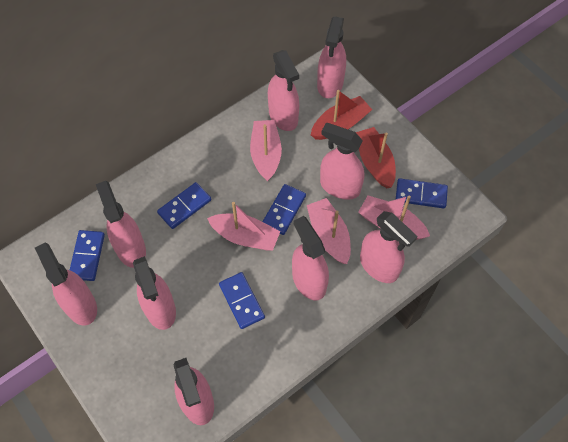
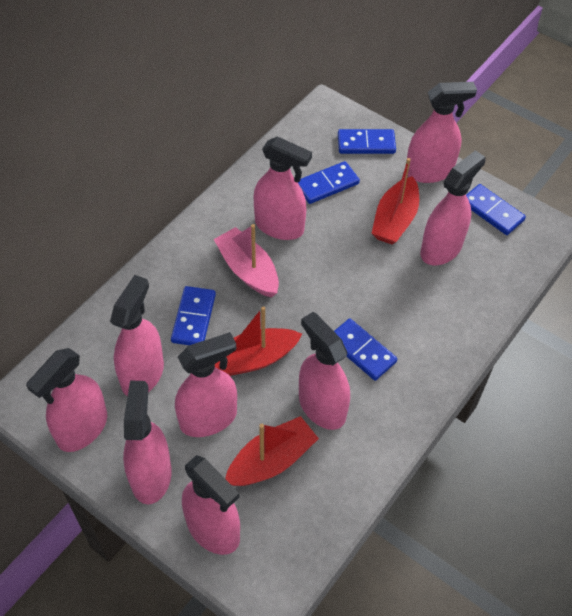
pink boat: 4 -> 1
red boat: 2 -> 3

